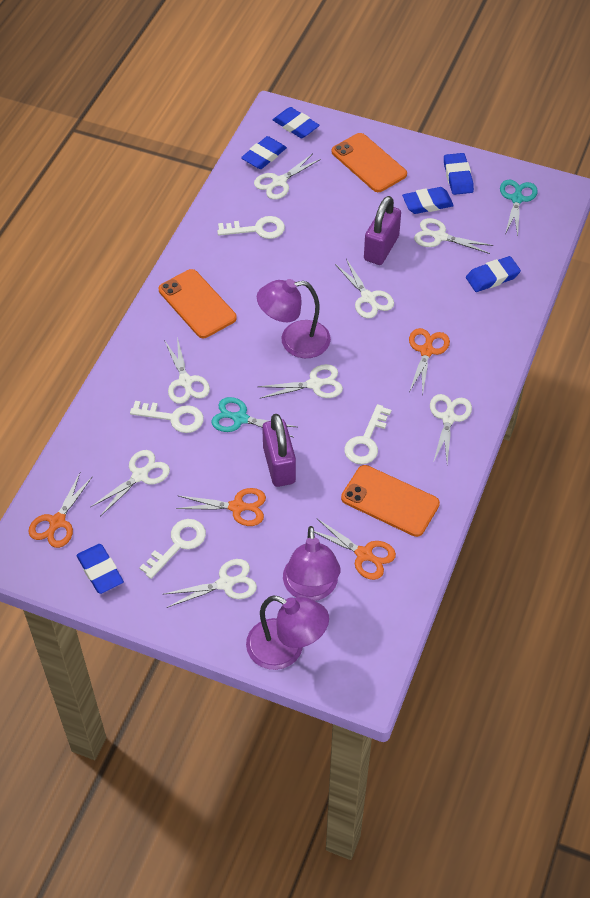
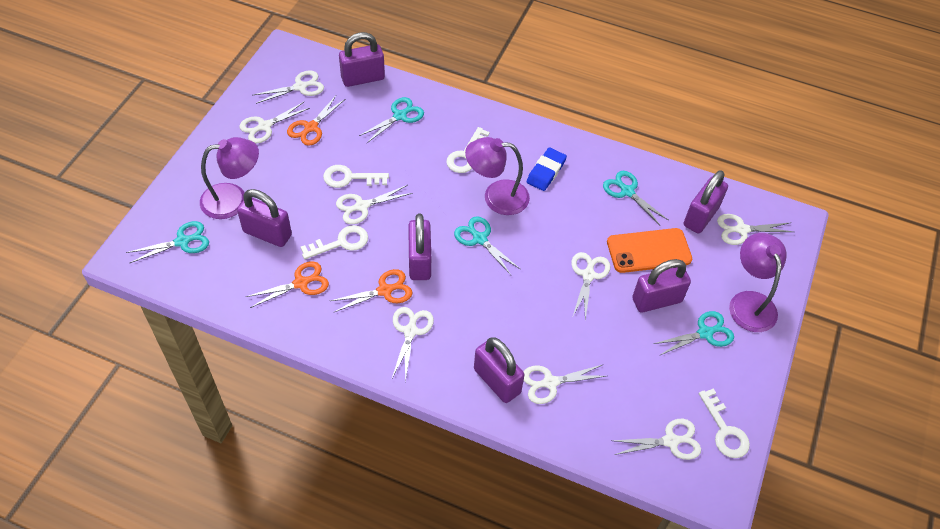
blue eraser: 6 -> 1
orange phone: 3 -> 1
orange scissors: 4 -> 3
purple padlock: 2 -> 6
turquoise scissors: 2 -> 5

